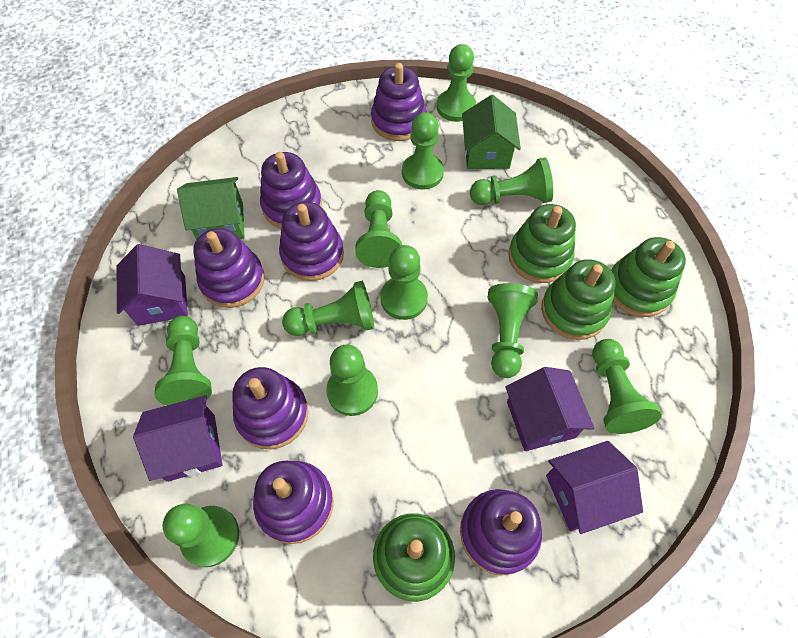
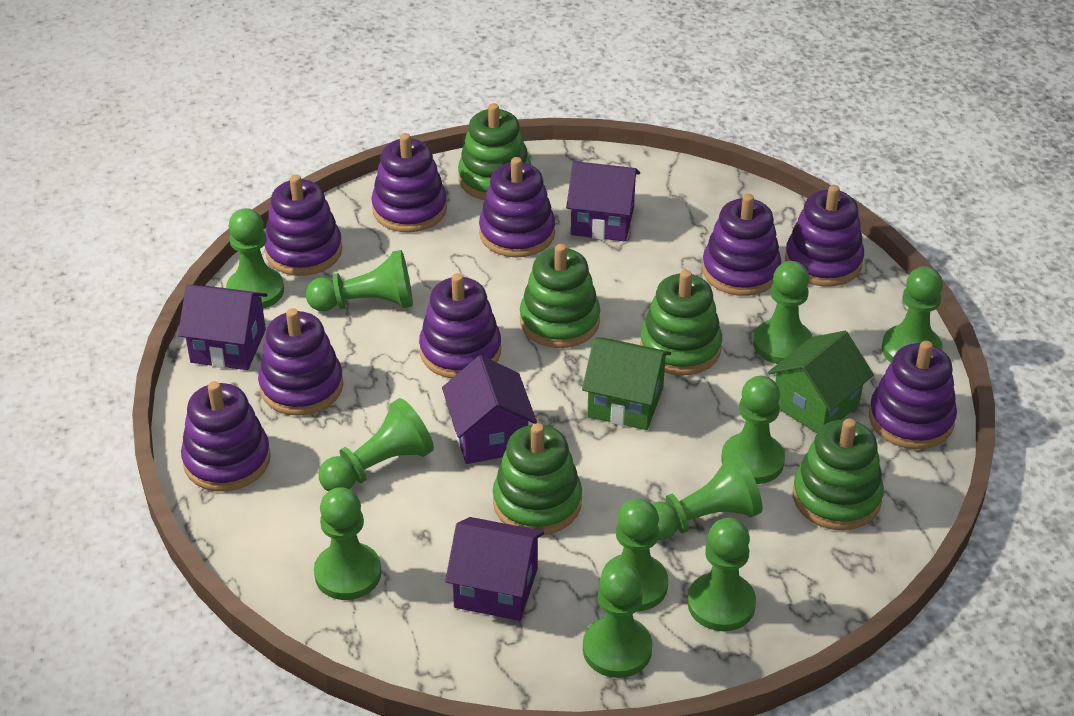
green stacking toy: 4 -> 5
purple stacking toy: 7 -> 9

